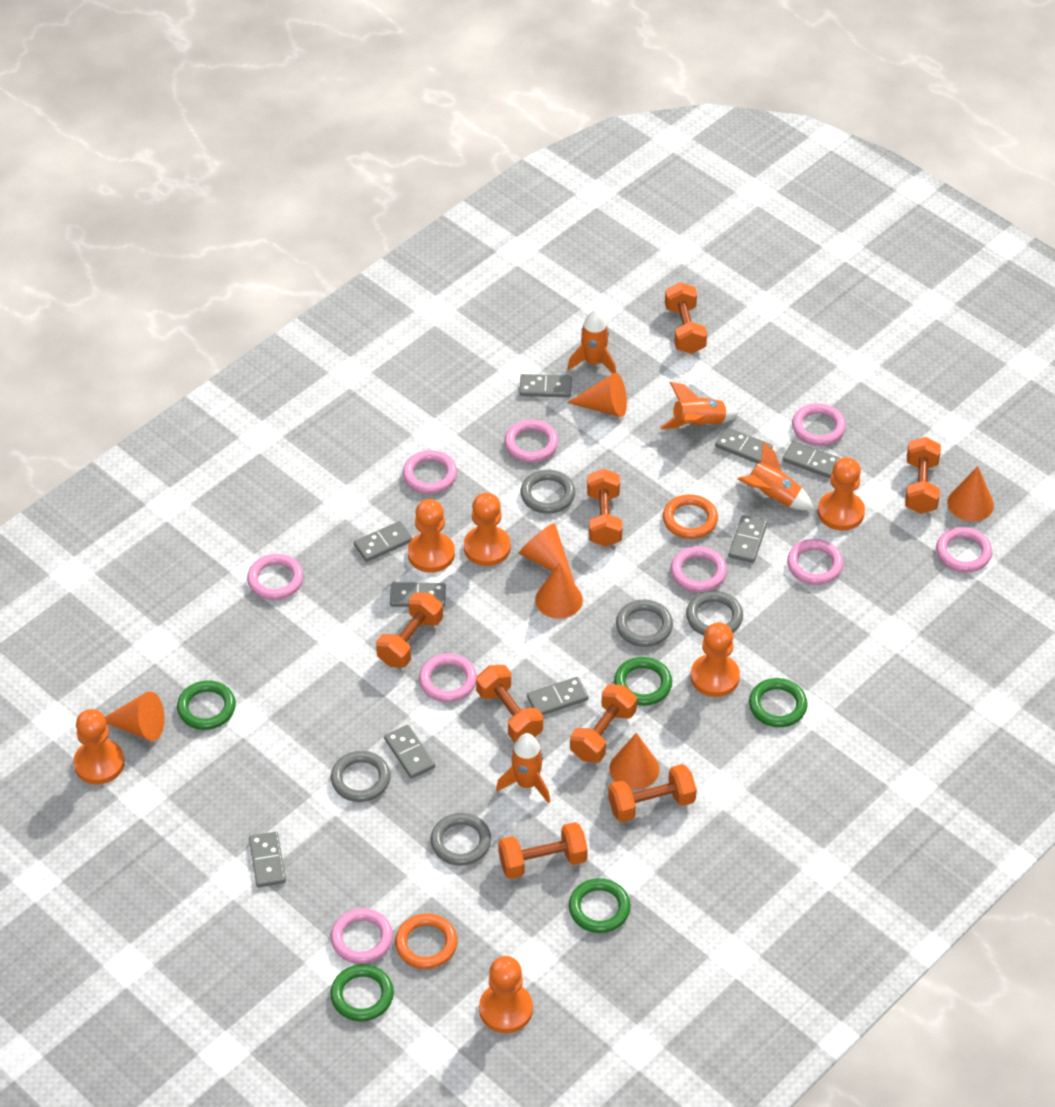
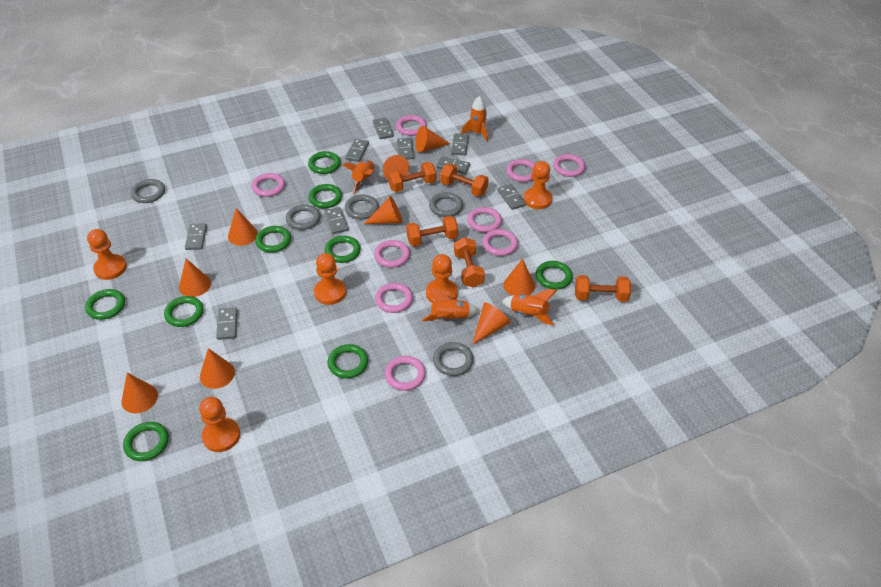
green ring: 5 -> 9
orange cone: 6 -> 9
orange dumbbell: 8 -> 5
orange pawn: 6 -> 5
orange ring: 2 -> 0

